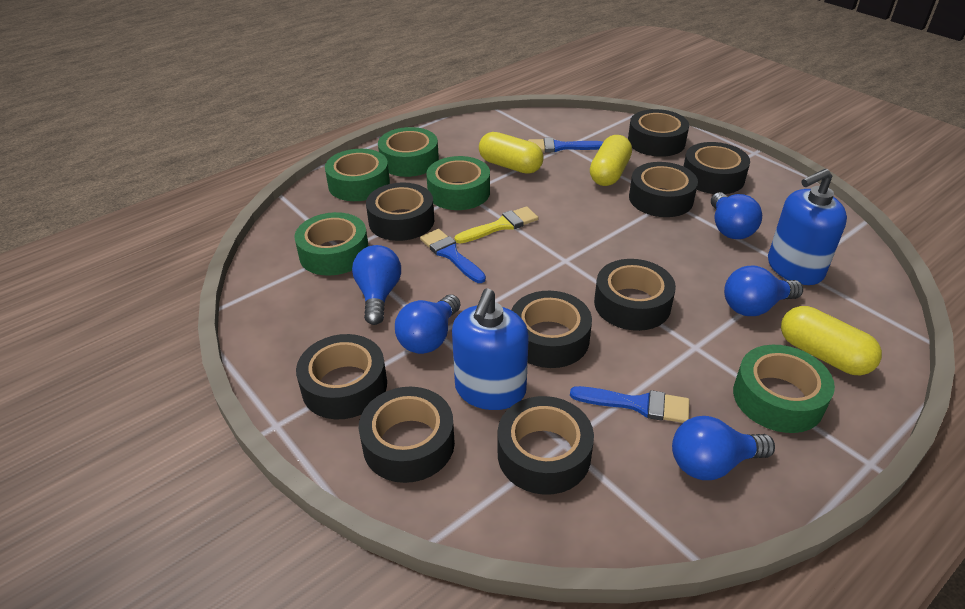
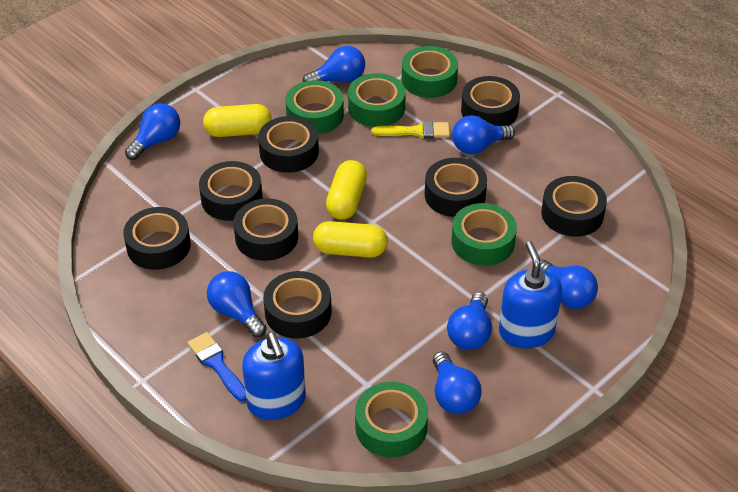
black tape: 9 -> 8
blue brush: 3 -> 1
blue light bulb: 5 -> 7

